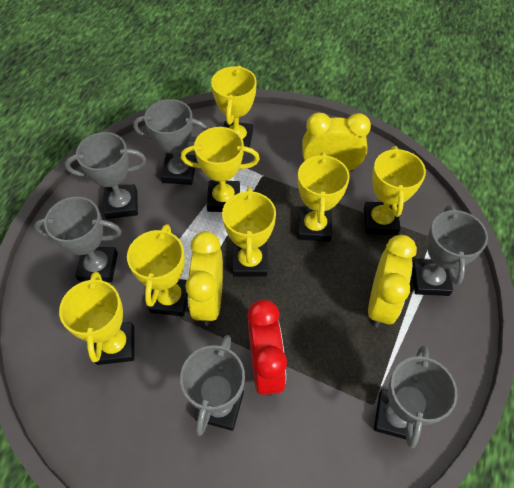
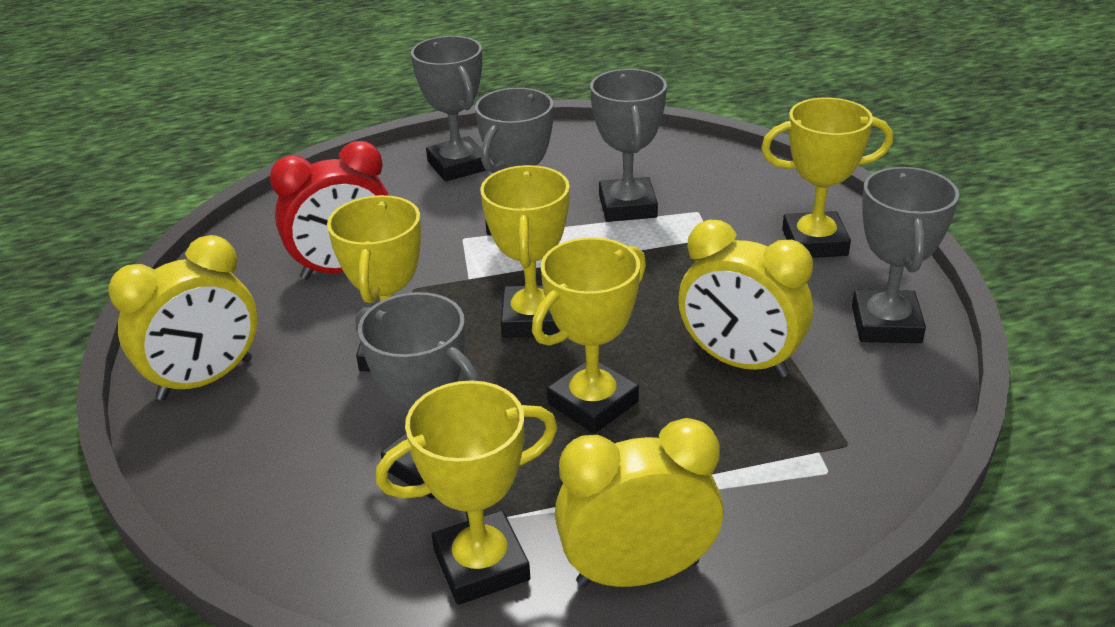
grey trophy: 6 -> 5
yellow trophy: 7 -> 5

